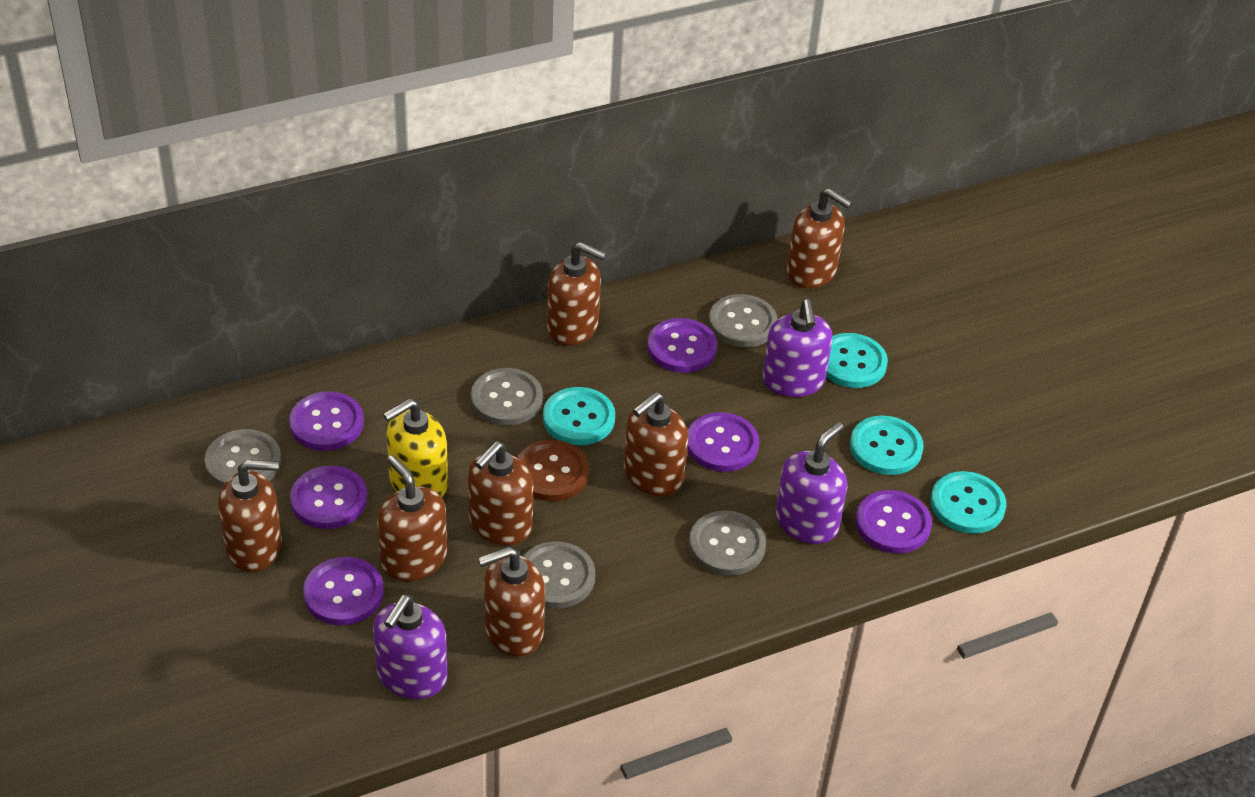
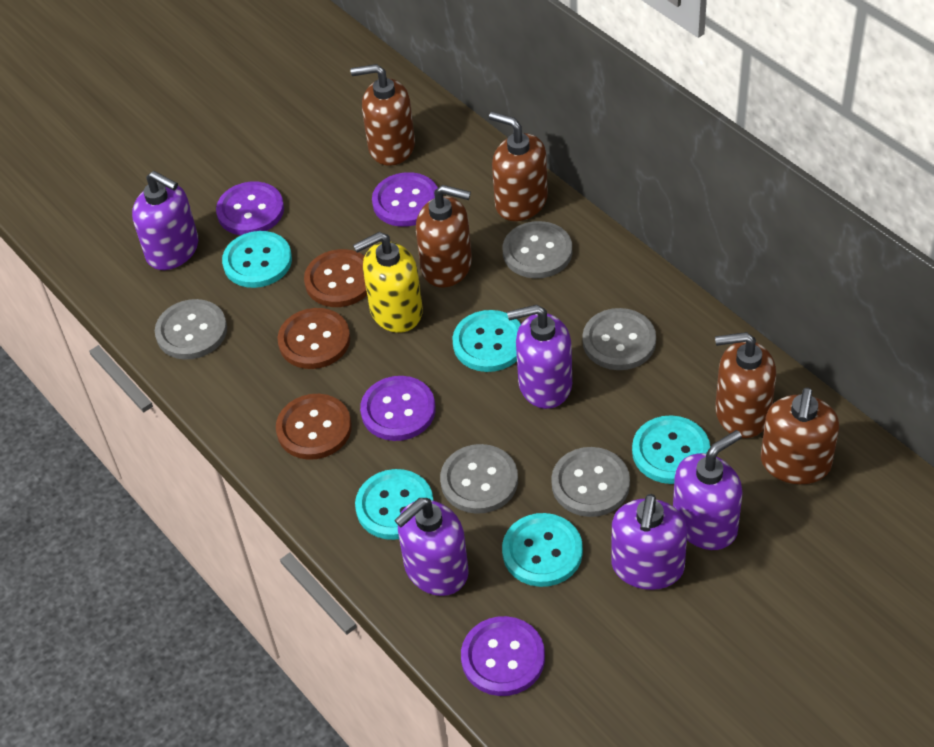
brown button: 1 -> 3
brown soap dispenser: 7 -> 5
purple button: 6 -> 4
purple soap dispenser: 3 -> 5
turquoise button: 4 -> 5

